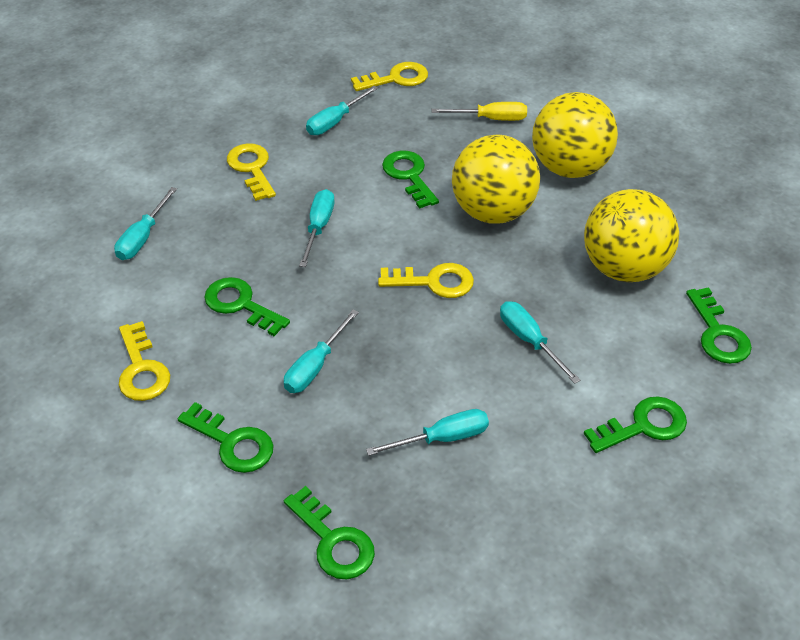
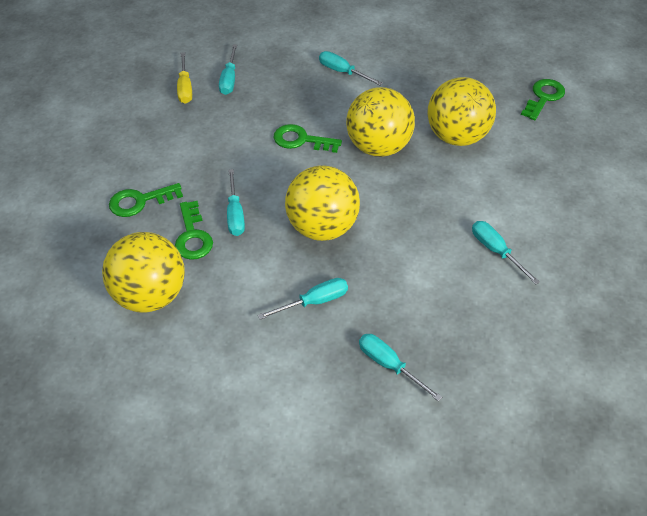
green key: 6 -> 4
yellow ball: 3 -> 4
yellow key: 4 -> 0

